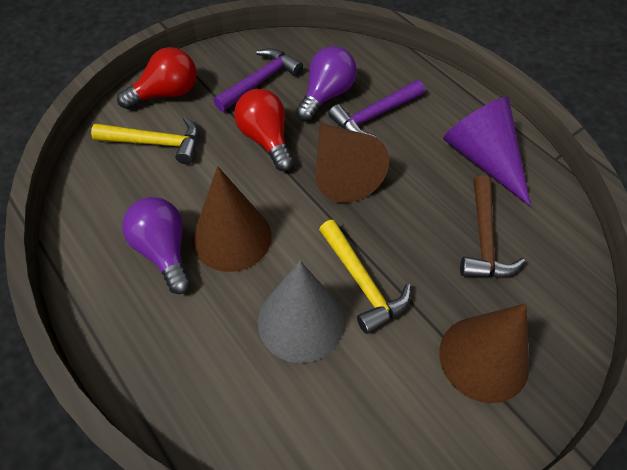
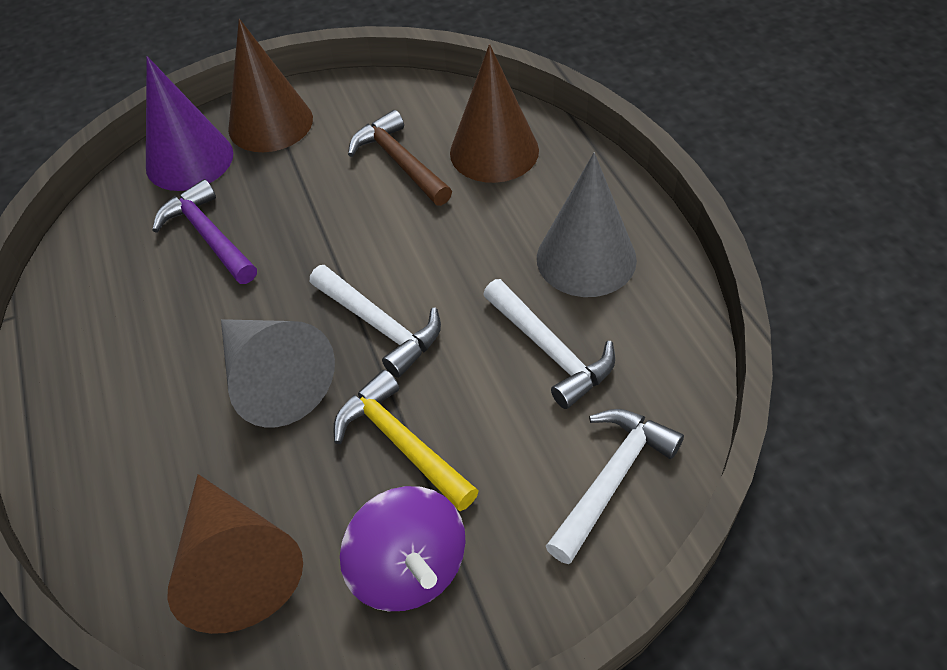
grey cone: 1 -> 2
purple hammer: 2 -> 1
purple light bulb: 2 -> 0
purple spinning top: 0 -> 1
red light bulb: 2 -> 0
white hammer: 0 -> 3
yellow hammer: 2 -> 1

